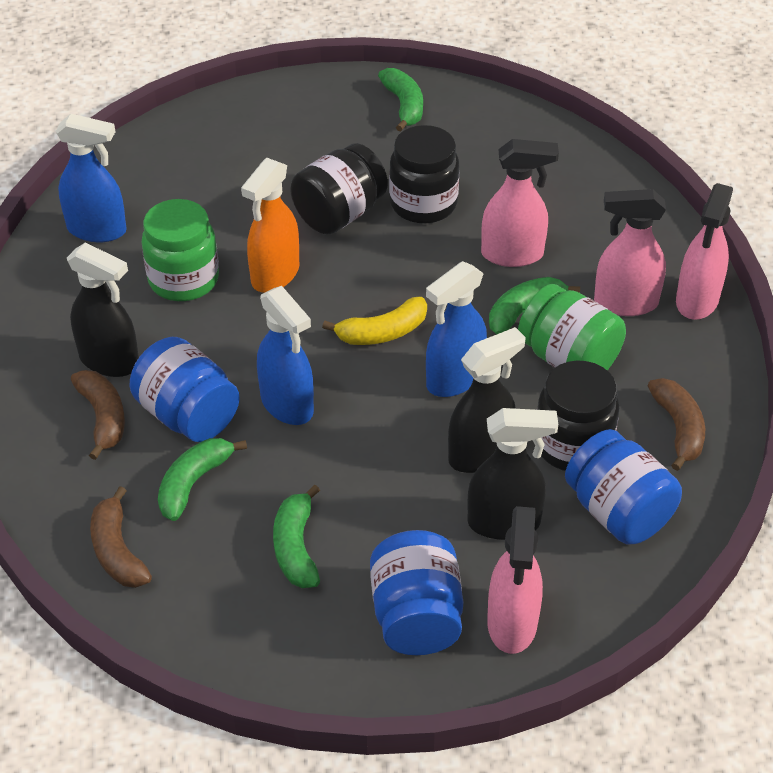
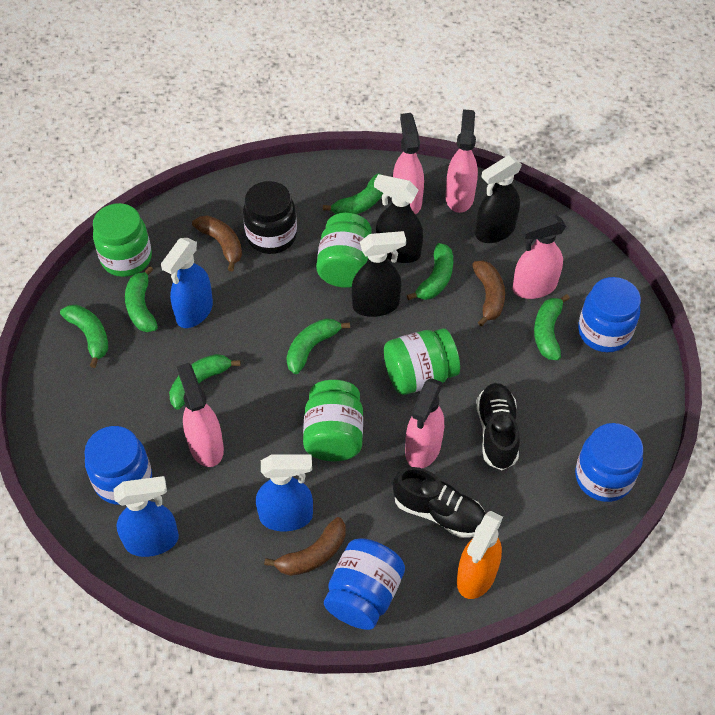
black jar: 3 -> 1
black shoe: 0 -> 2
blue jar: 3 -> 4
green banana: 4 -> 7
green jar: 2 -> 4
pink spray bottle: 4 -> 5
yellow banana: 1 -> 0

